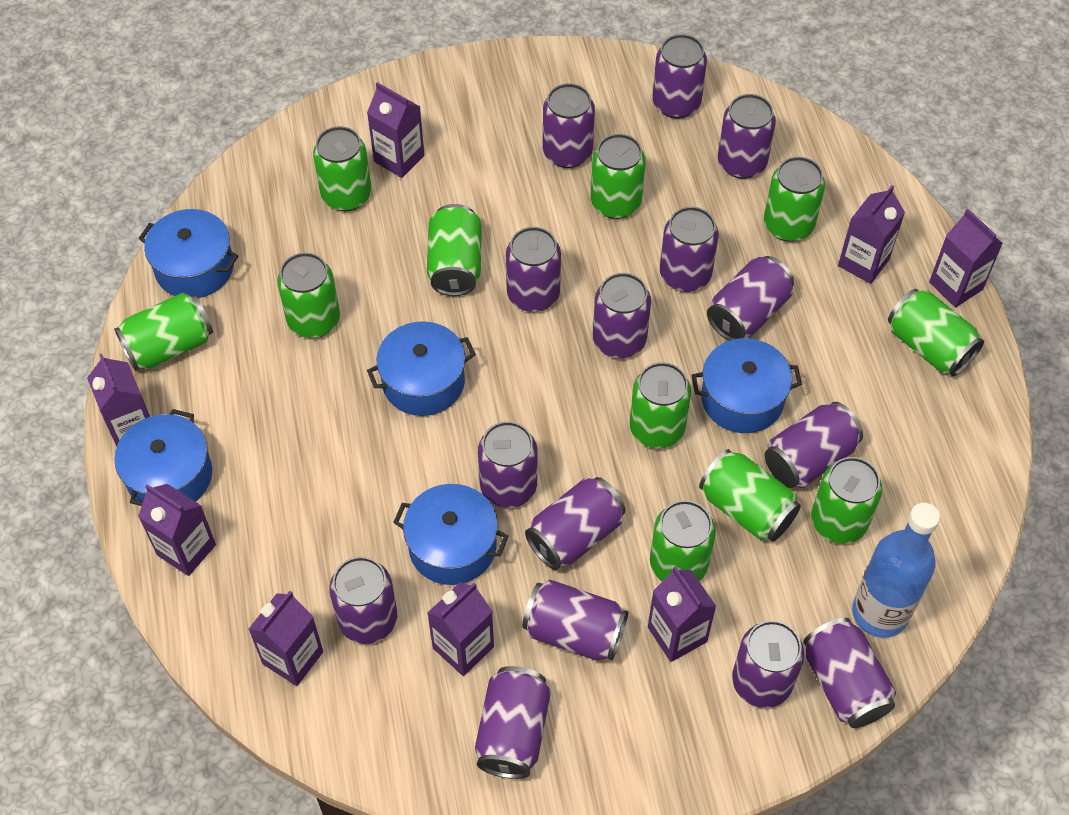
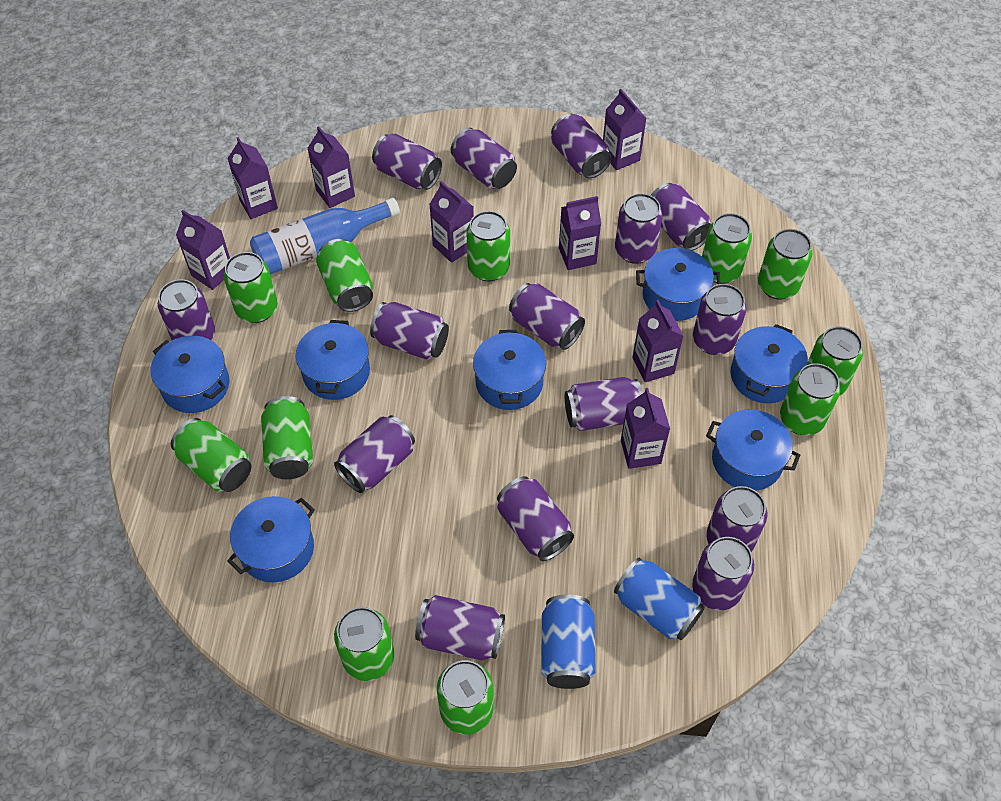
blue can: 0 -> 2
blue pot: 5 -> 7

